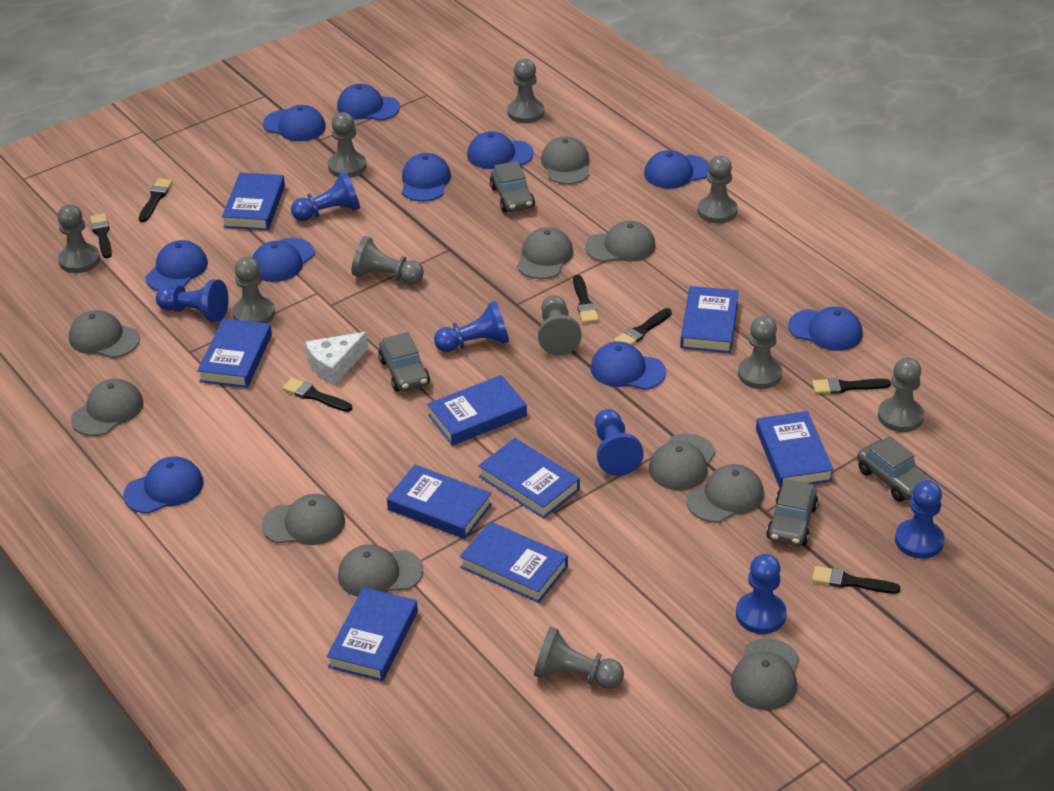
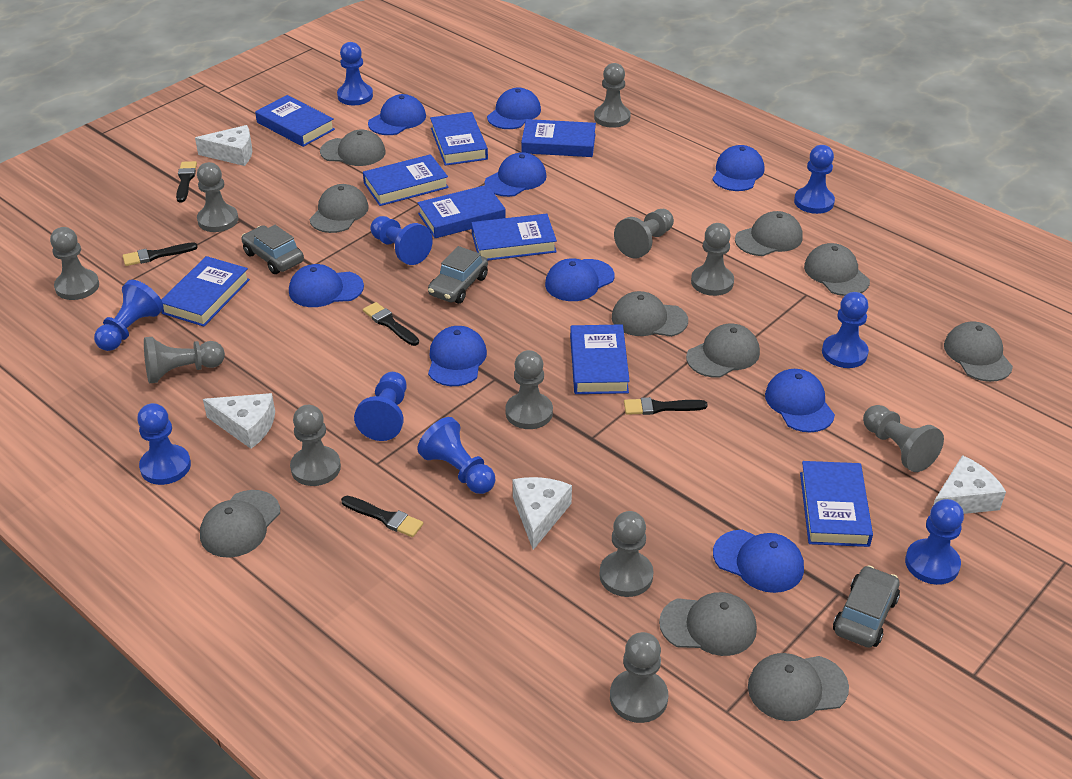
black brush: 7 -> 5
blue cap: 10 -> 9
blue pawn: 6 -> 9
grey car: 4 -> 3
grey pawn: 10 -> 11
white cheese: 1 -> 4

